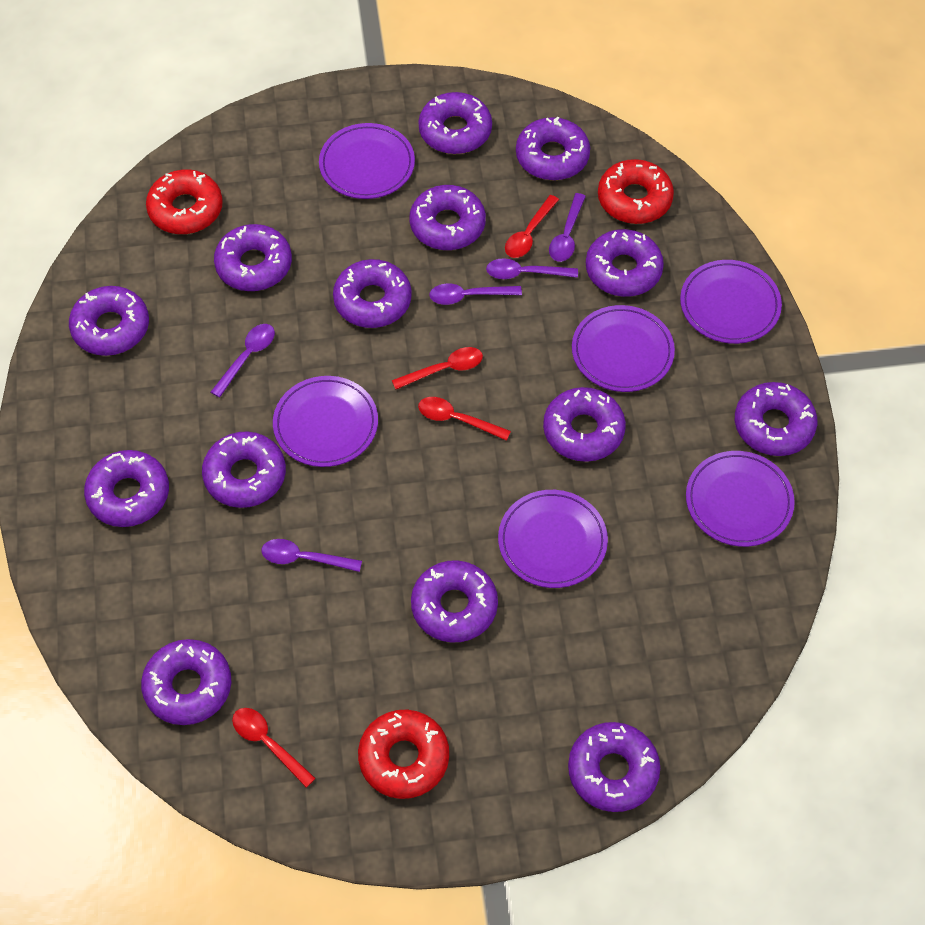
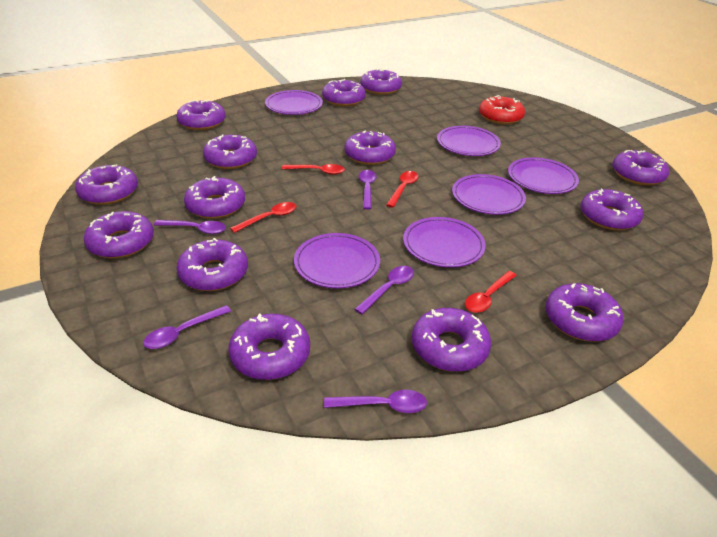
red donut: 3 -> 1

